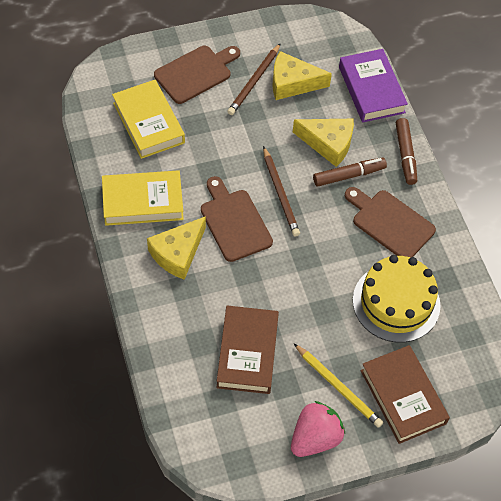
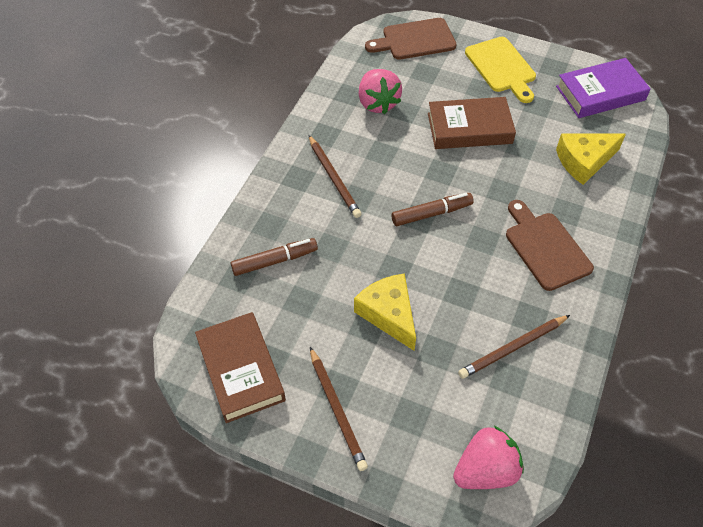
brown cutting board: 3 -> 2
brown pencil: 2 -> 3
pink strawberry: 1 -> 2
yellow book: 2 -> 0
yellow cake: 1 -> 0
yellow cheese: 3 -> 2
yellow cutting board: 0 -> 1
yellow pencil: 1 -> 0

